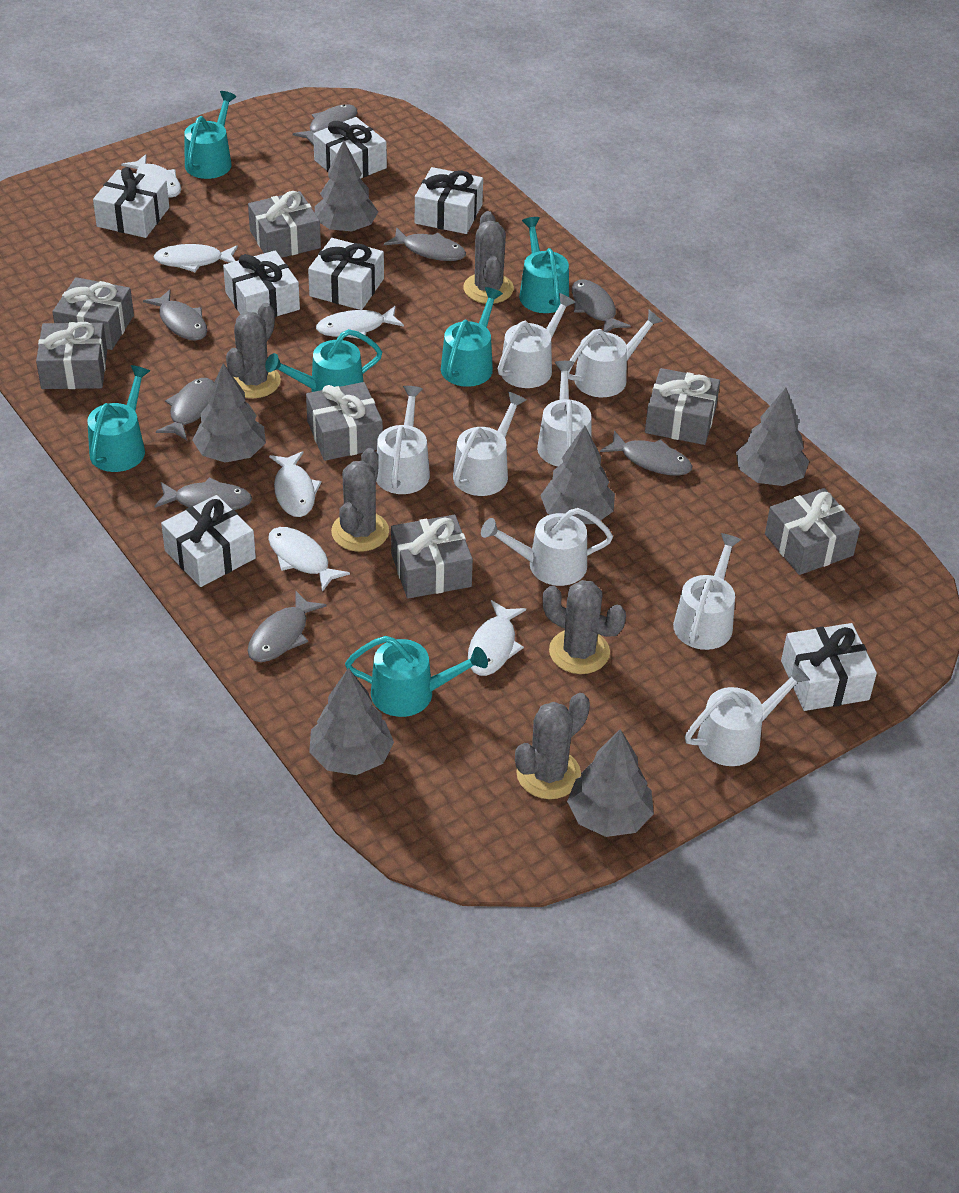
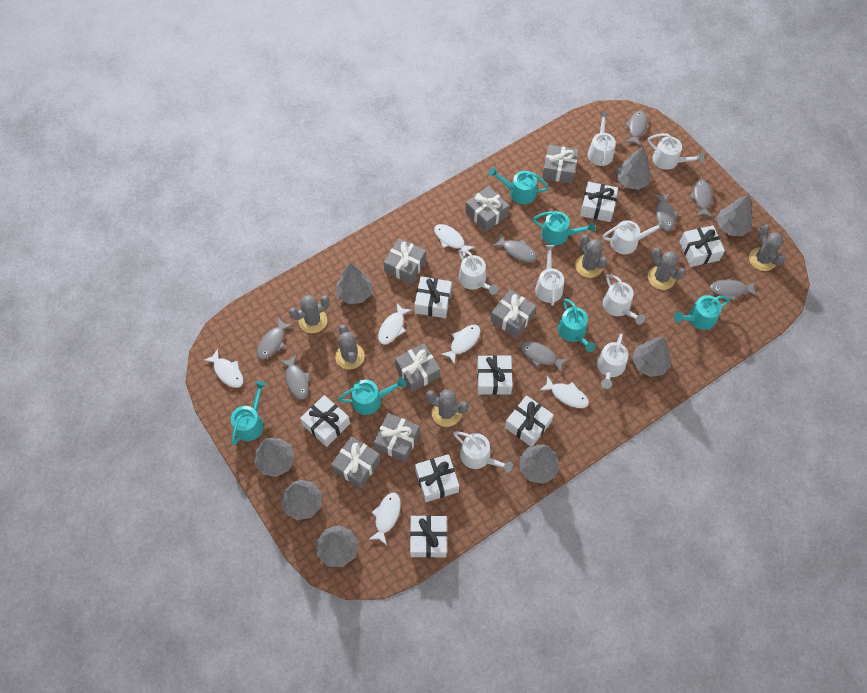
grey cactus: 5 -> 6
grey tree: 6 -> 8
white gift: 7 -> 8

